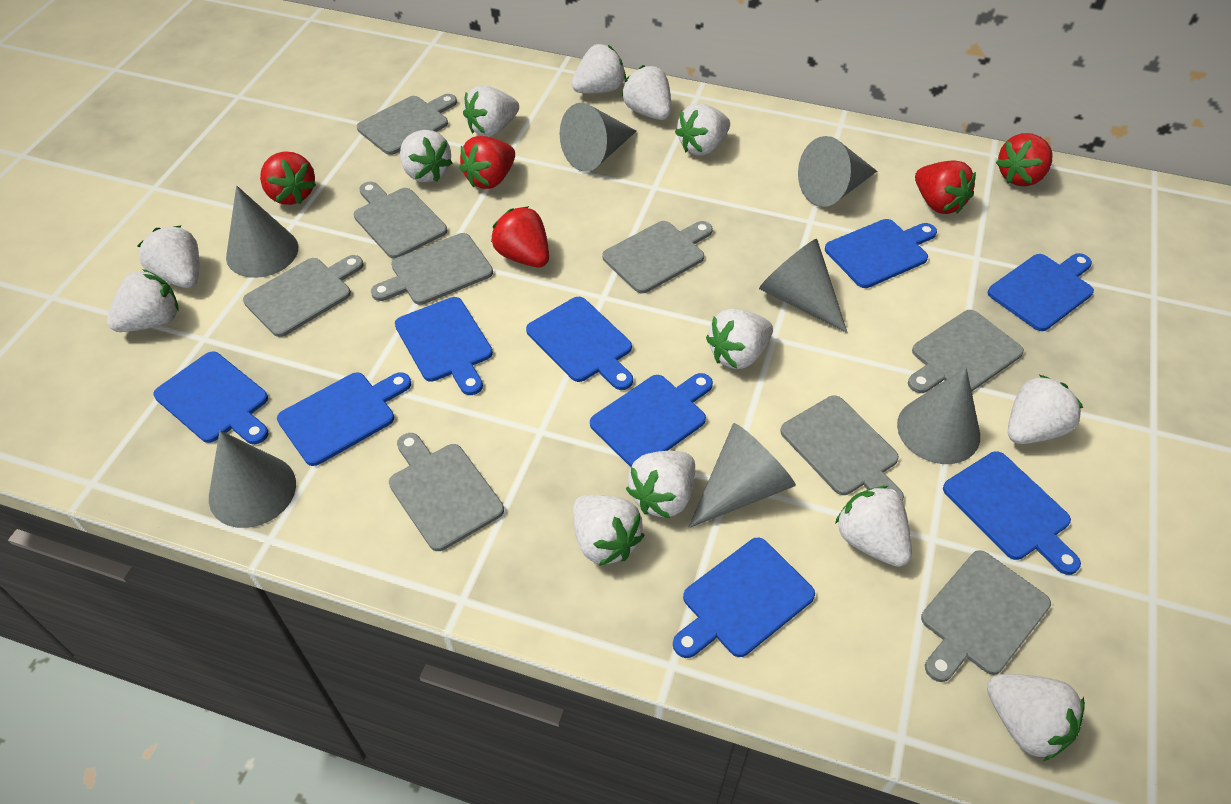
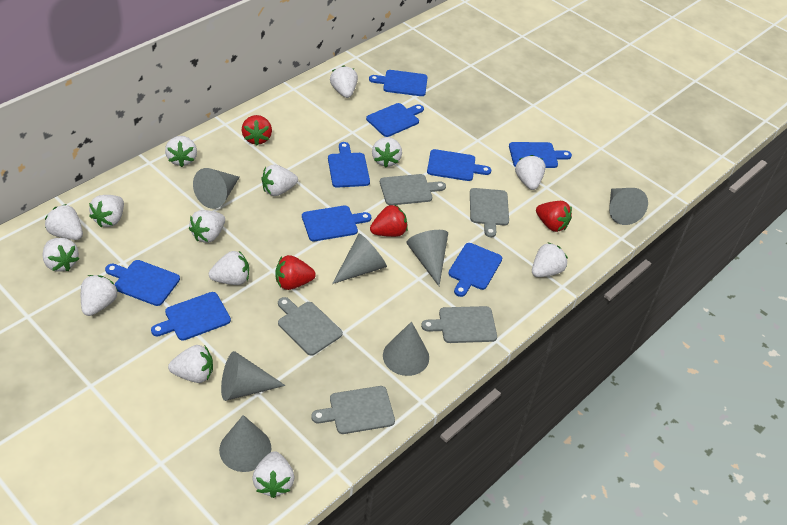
grey cutting board: 9 -> 5
red strawberry: 5 -> 4
white strawberry: 13 -> 14

